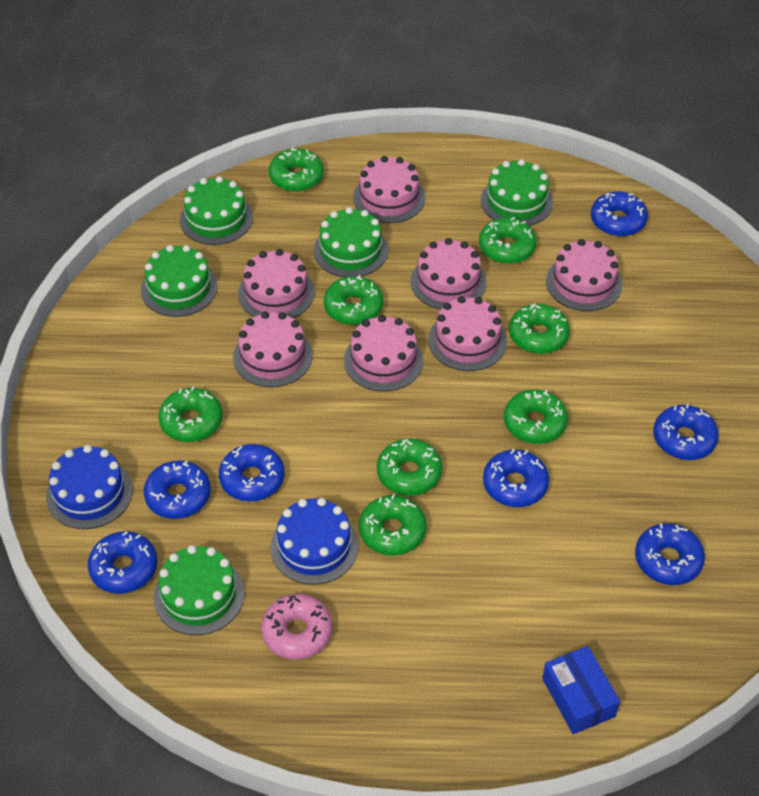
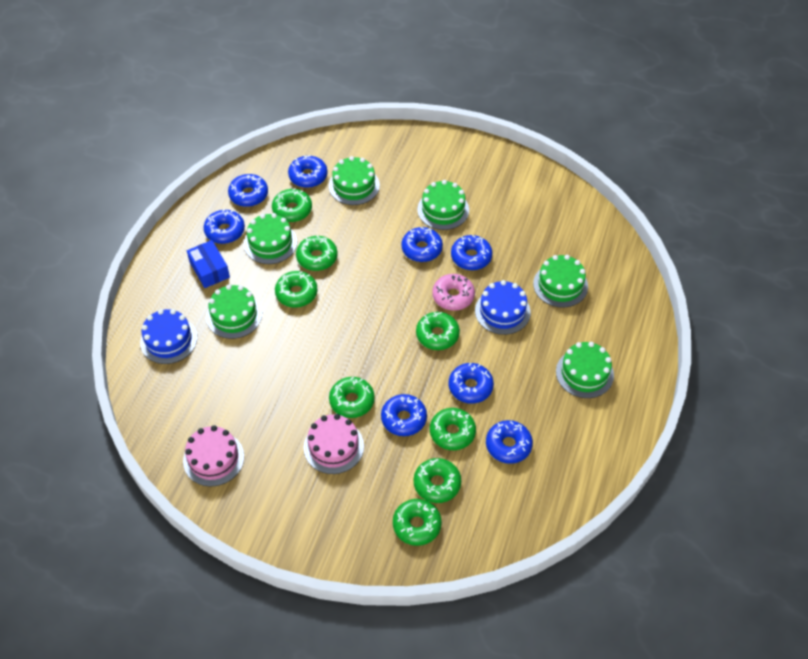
blue donut: 7 -> 8
green cake: 5 -> 6
pink cake: 7 -> 2

